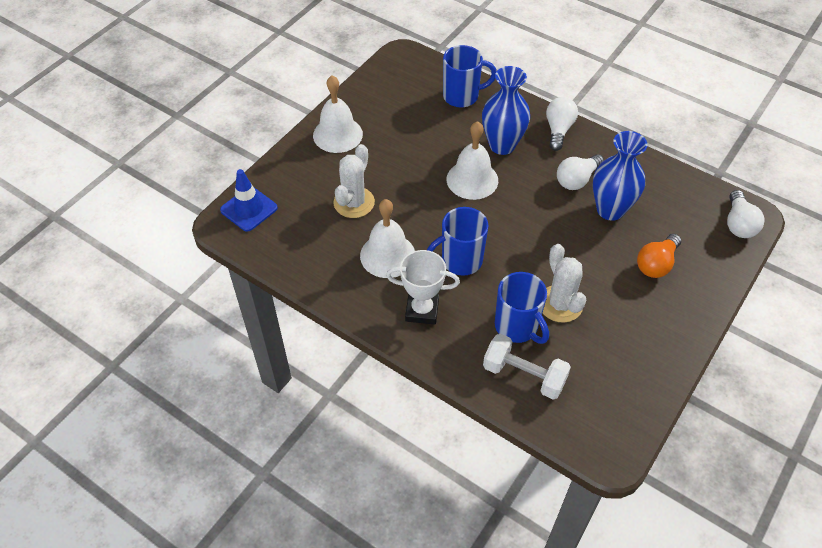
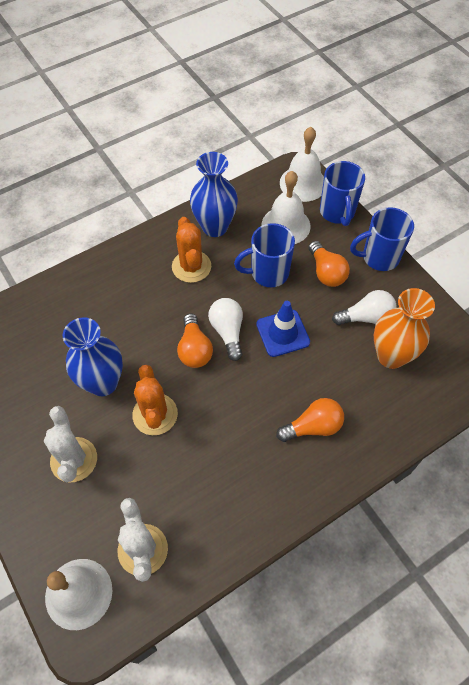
orange cactus: 0 -> 2
orange light bulb: 1 -> 3
orange vase: 0 -> 1
white dumbbell: 1 -> 0
white light bulb: 3 -> 2
white trophy: 1 -> 0

